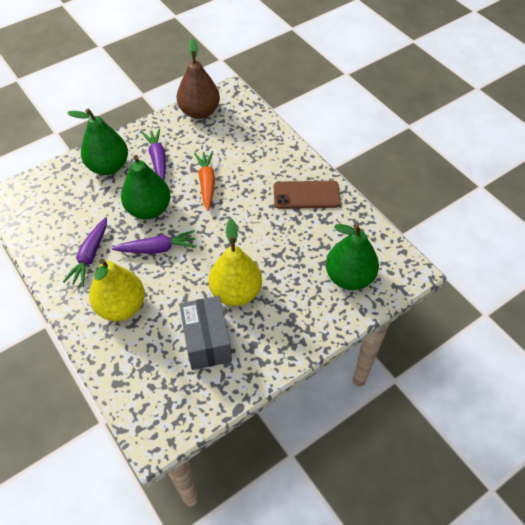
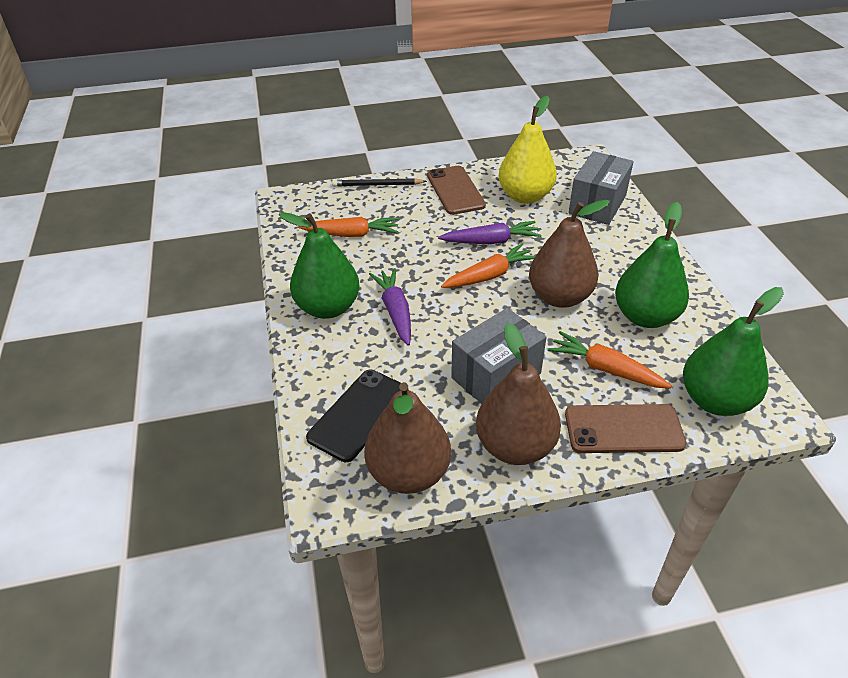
black pencil: 0 -> 1
black phone: 0 -> 1
brown pear: 1 -> 3
brown phone: 1 -> 2
grey box: 1 -> 2
orange carrot: 1 -> 3
purple carrot: 3 -> 2
yellow pear: 2 -> 1

